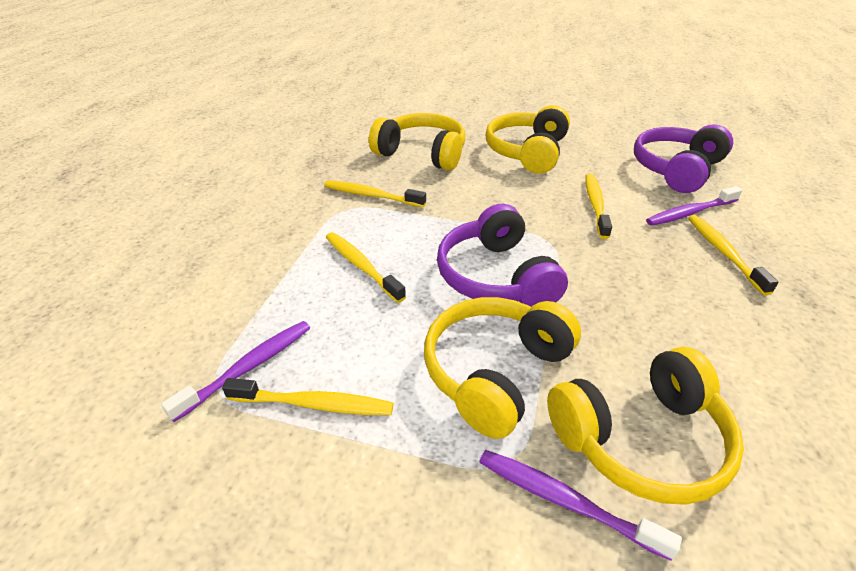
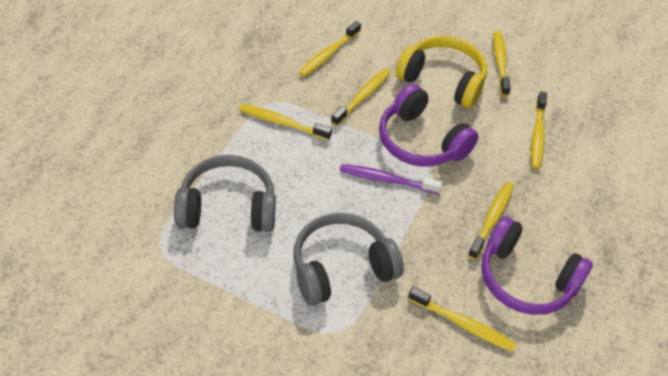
grey headphones: 0 -> 2
purple toothbrush: 3 -> 1
yellow headphones: 4 -> 1
yellow toothbrush: 5 -> 7

